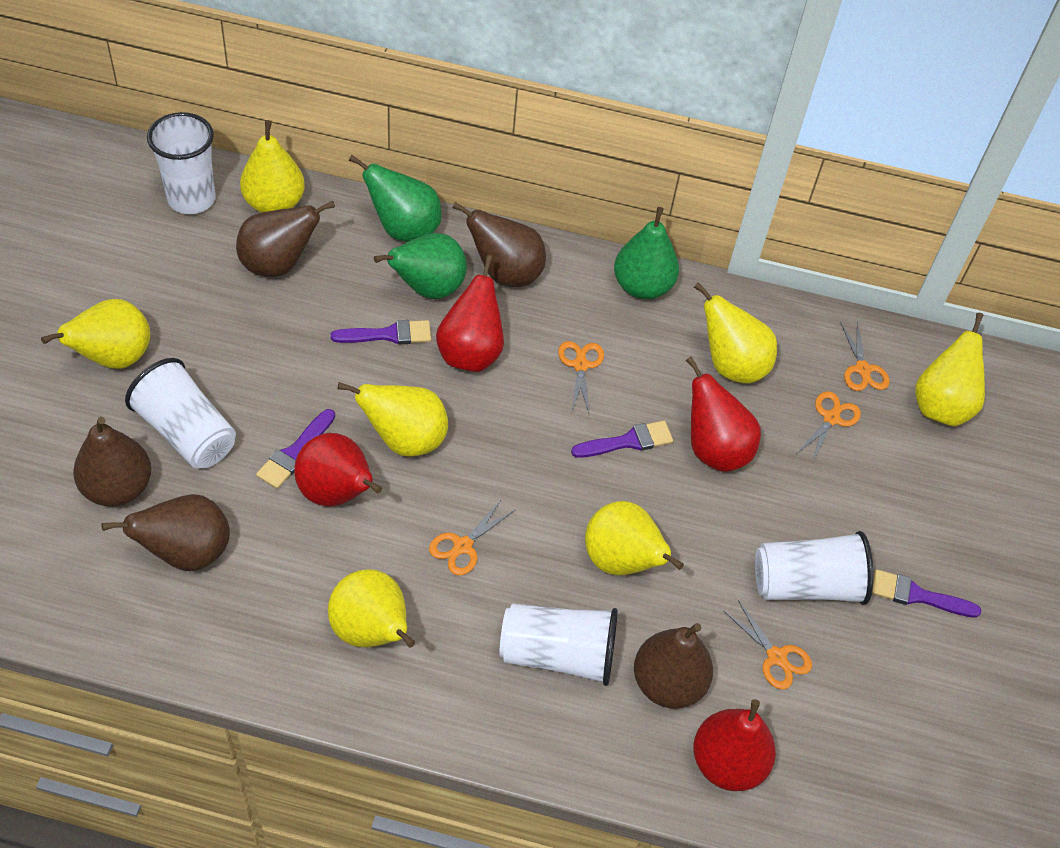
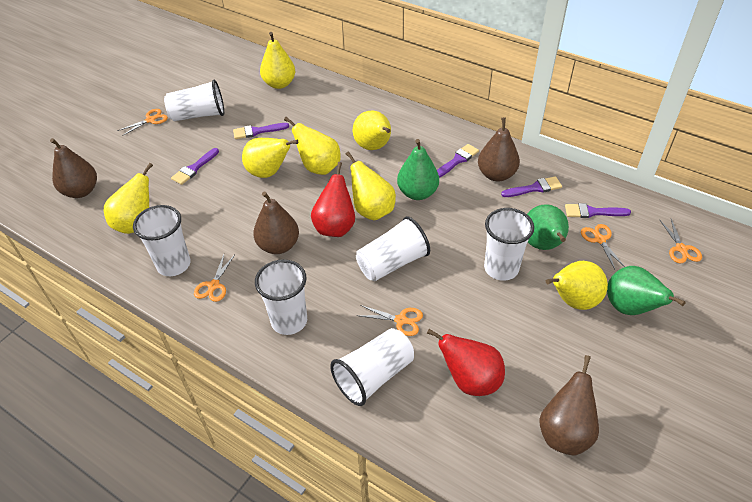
brown pear: 5 -> 4
purple brush: 4 -> 5
red pear: 4 -> 2
white cup: 4 -> 6

